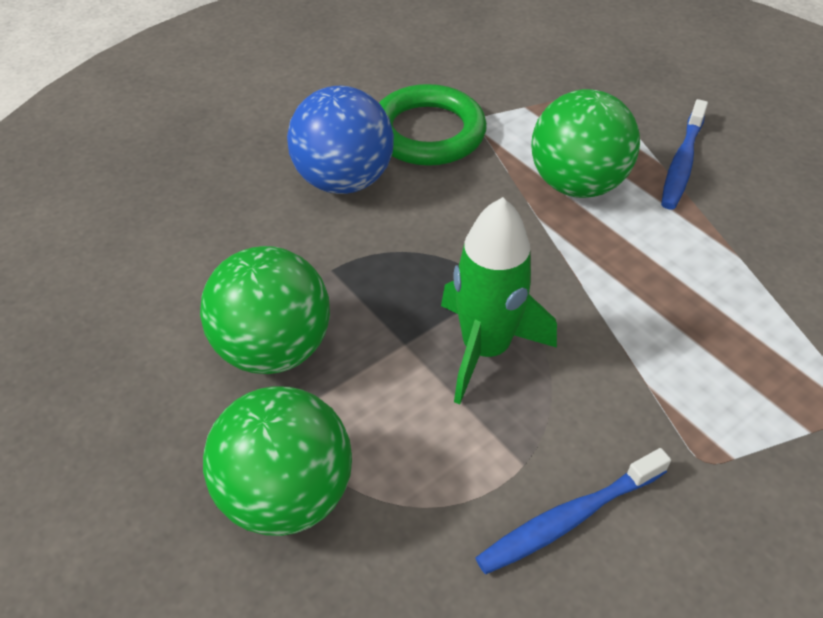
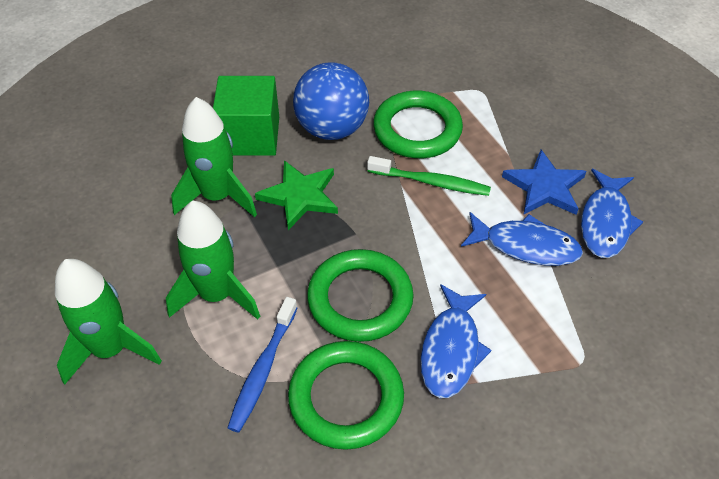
blue fish: 0 -> 3
blue star: 0 -> 1
blue toothbrush: 2 -> 1
green ball: 3 -> 0
green cube: 0 -> 1
green ring: 1 -> 3
green rocket: 1 -> 3
green star: 0 -> 1
green toothbrush: 0 -> 1

